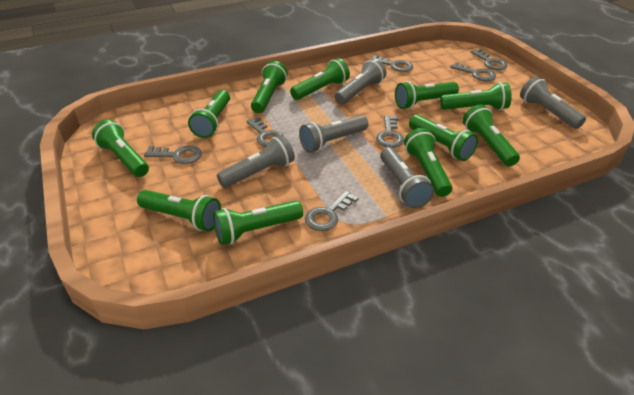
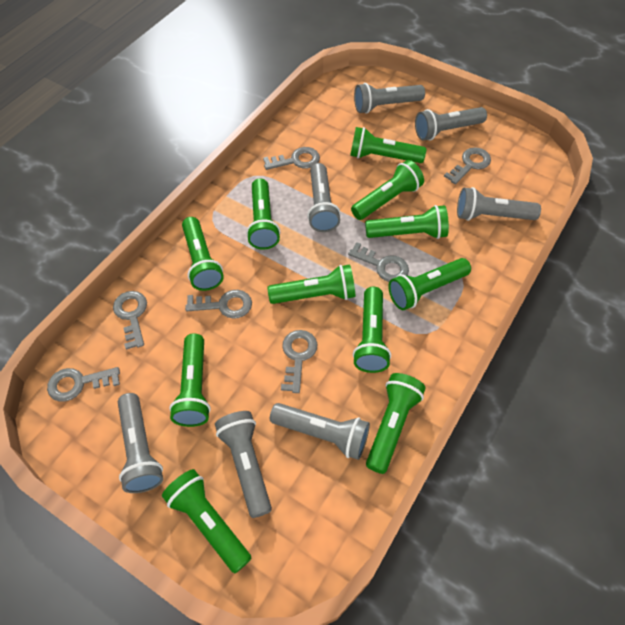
grey flashlight: 5 -> 7

